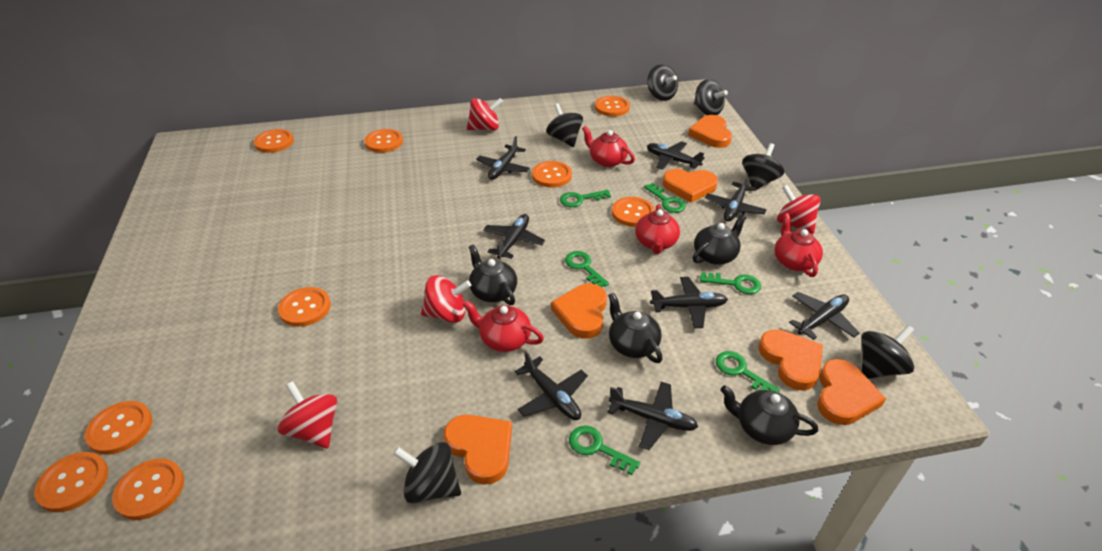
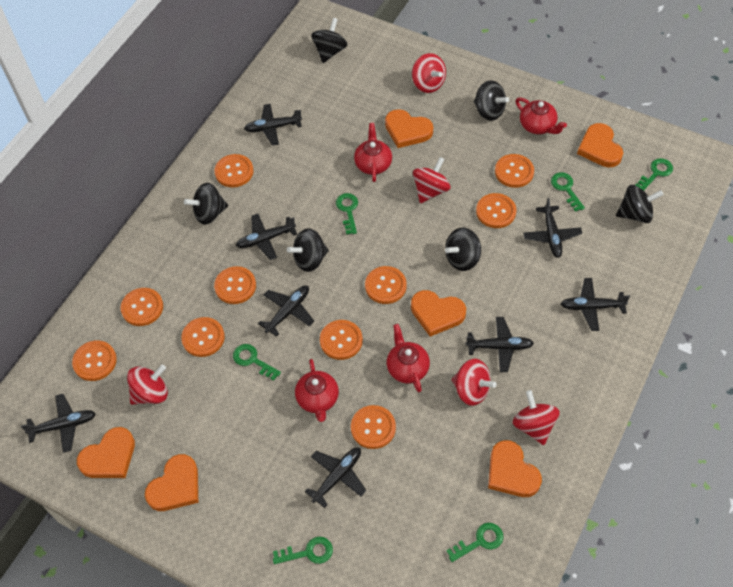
black teapot: 4 -> 0
orange button: 9 -> 10
red spinning top: 4 -> 5

